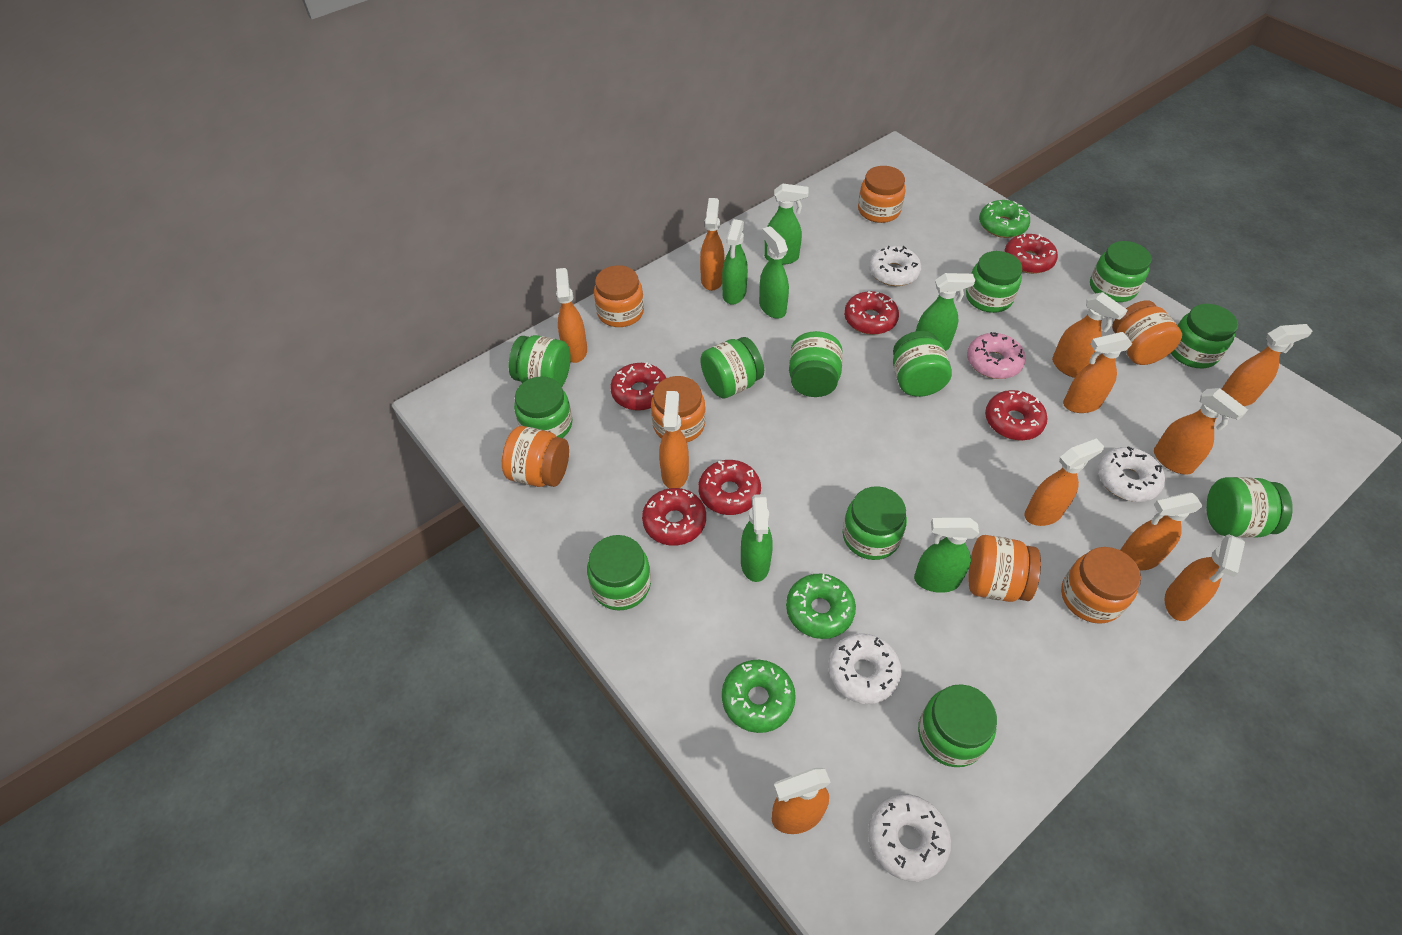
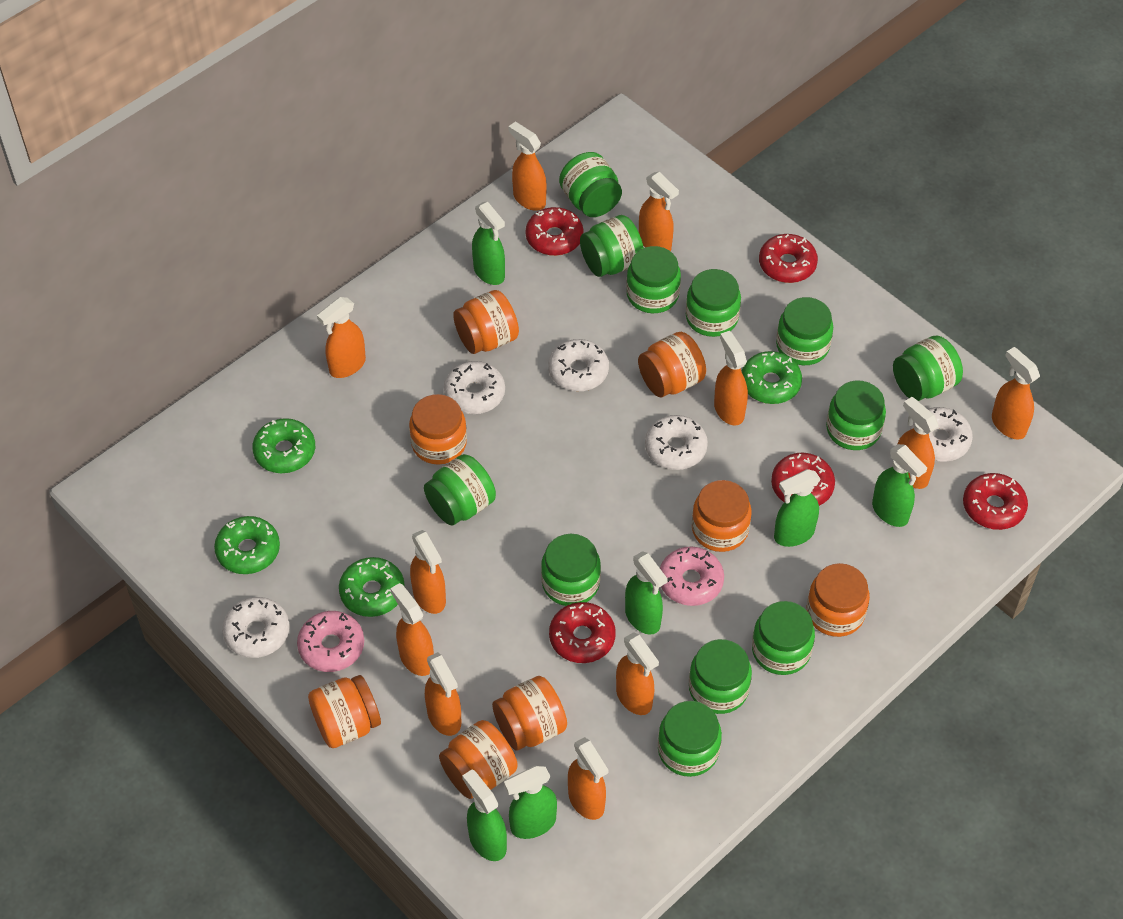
green donut: 3 -> 4
orange jar: 7 -> 8
pink donut: 1 -> 2
red donut: 6 -> 5
white donut: 4 -> 5

